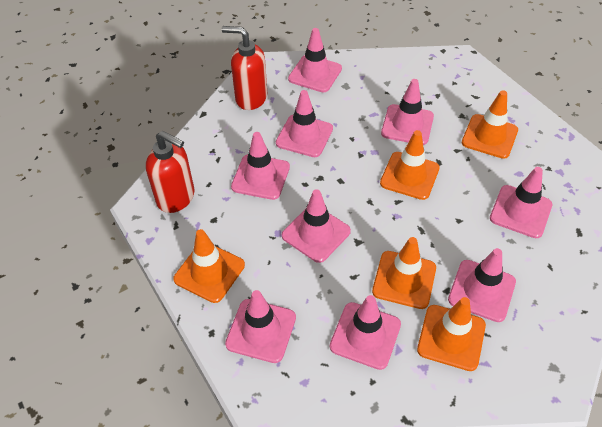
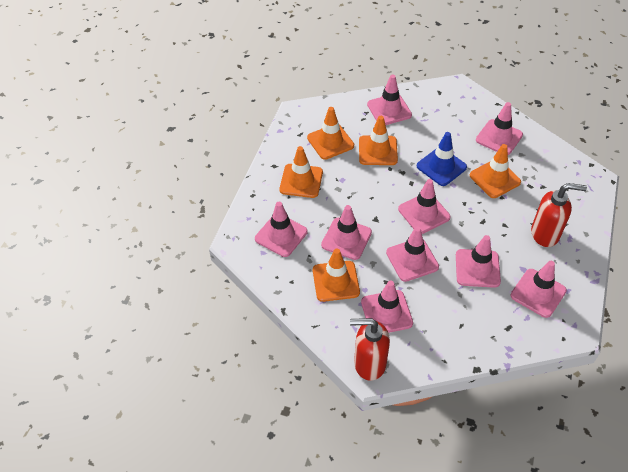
blue traffic cone: 0 -> 1

